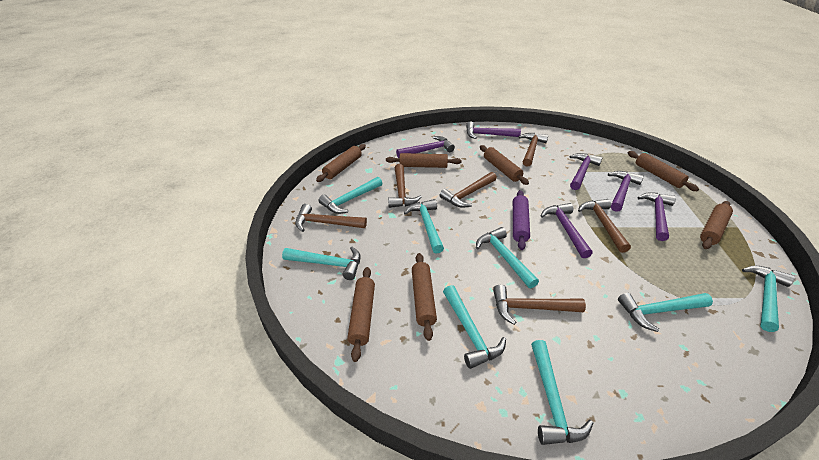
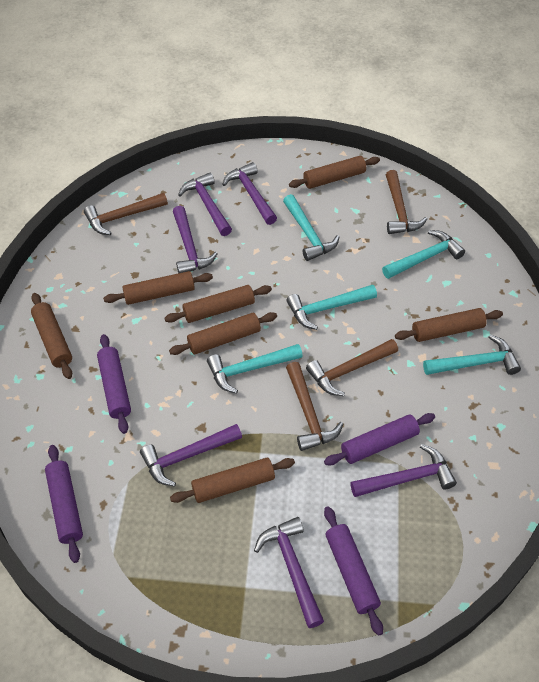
brown hammer: 6 -> 4
purple rolling pin: 1 -> 4
turquoise hammer: 8 -> 5

